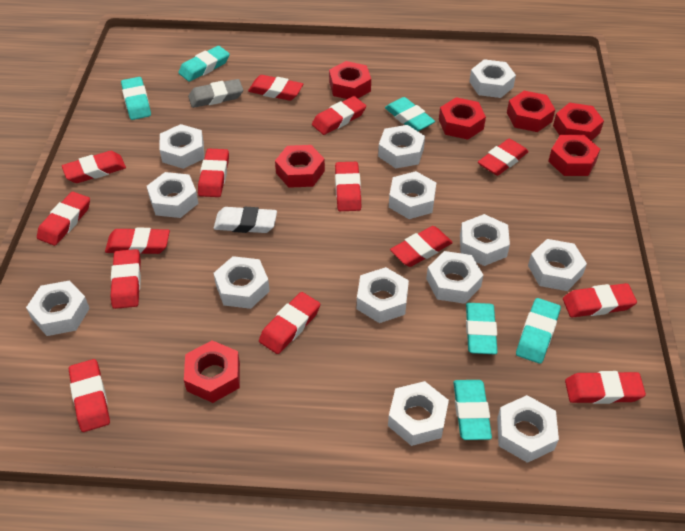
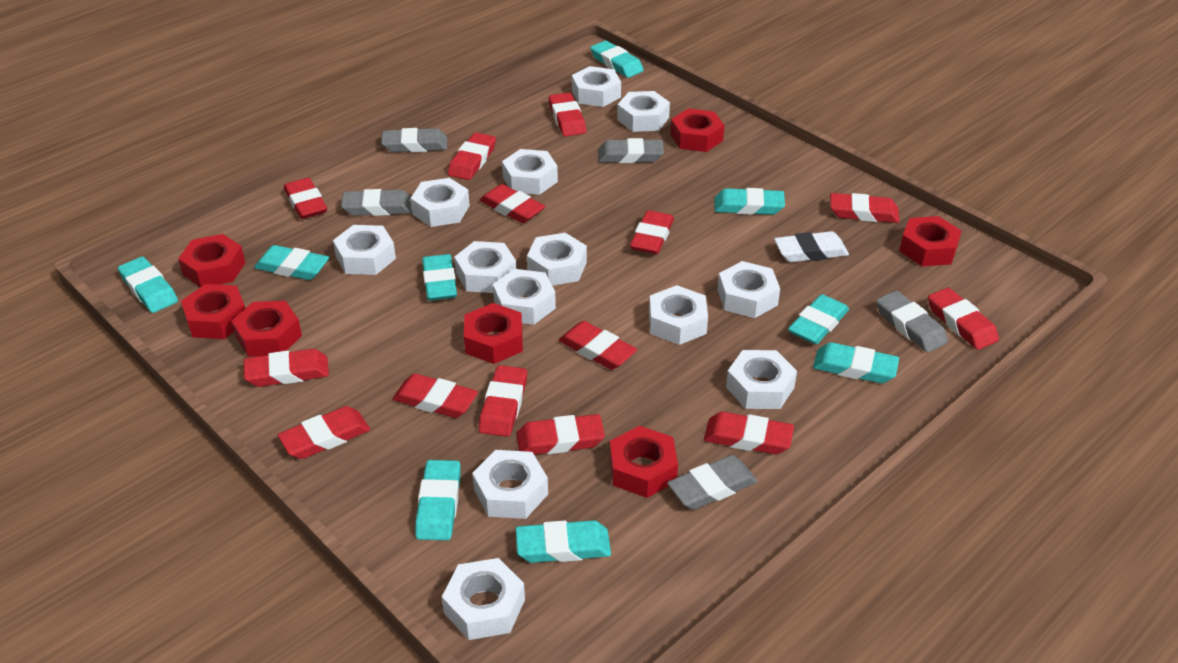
grey eraser: 1 -> 5
turquoise eraser: 6 -> 9

